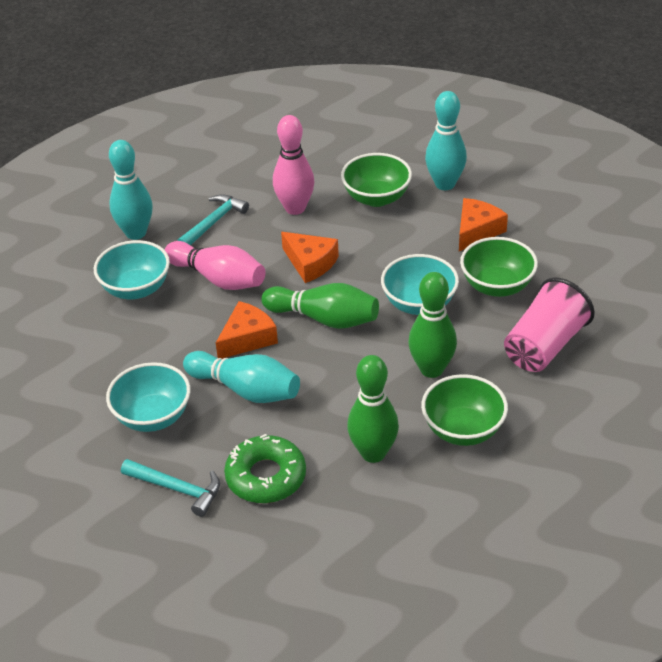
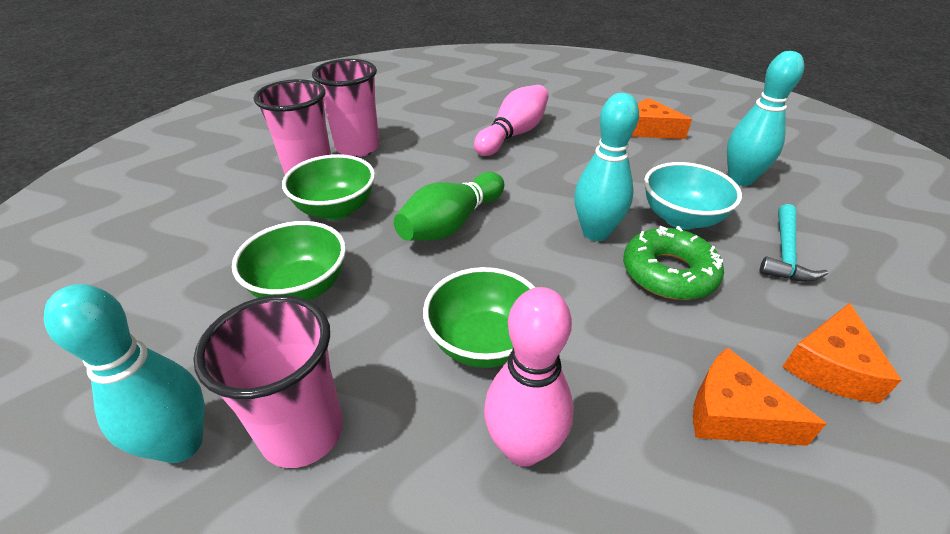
green bowling pin: 3 -> 1
pink cup: 1 -> 3
turquoise bowl: 3 -> 1
turquoise hammer: 2 -> 1

